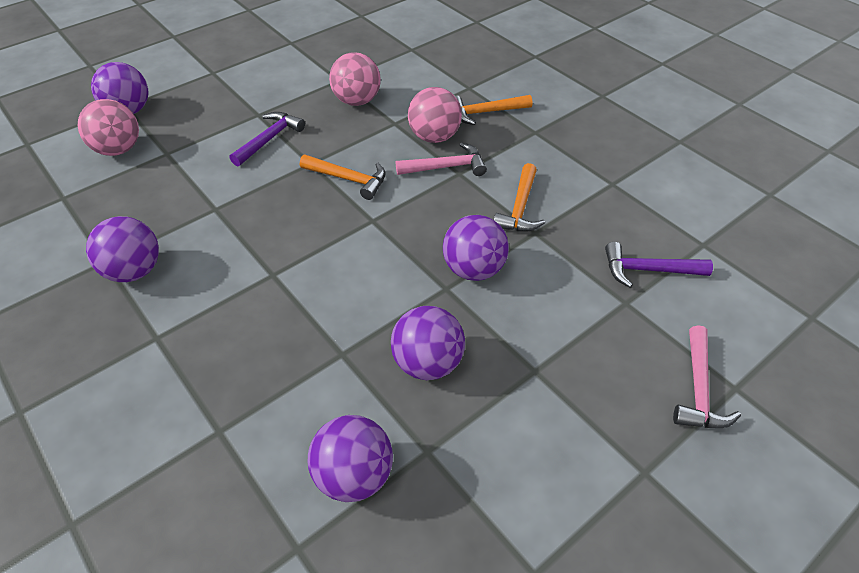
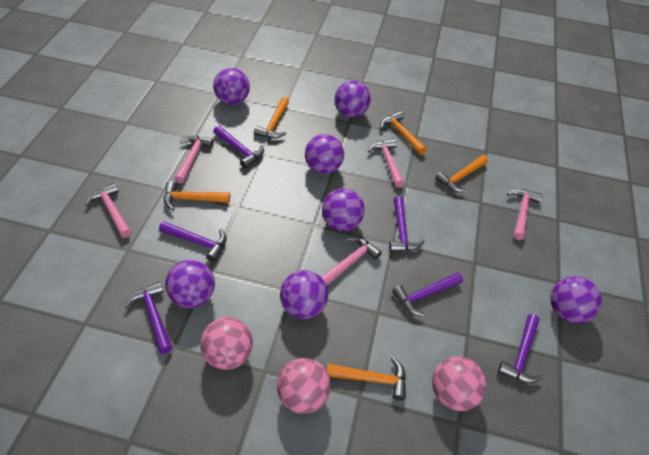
orange hammer: 3 -> 5
pink hammer: 2 -> 5
purple ball: 5 -> 7
purple hammer: 2 -> 6

